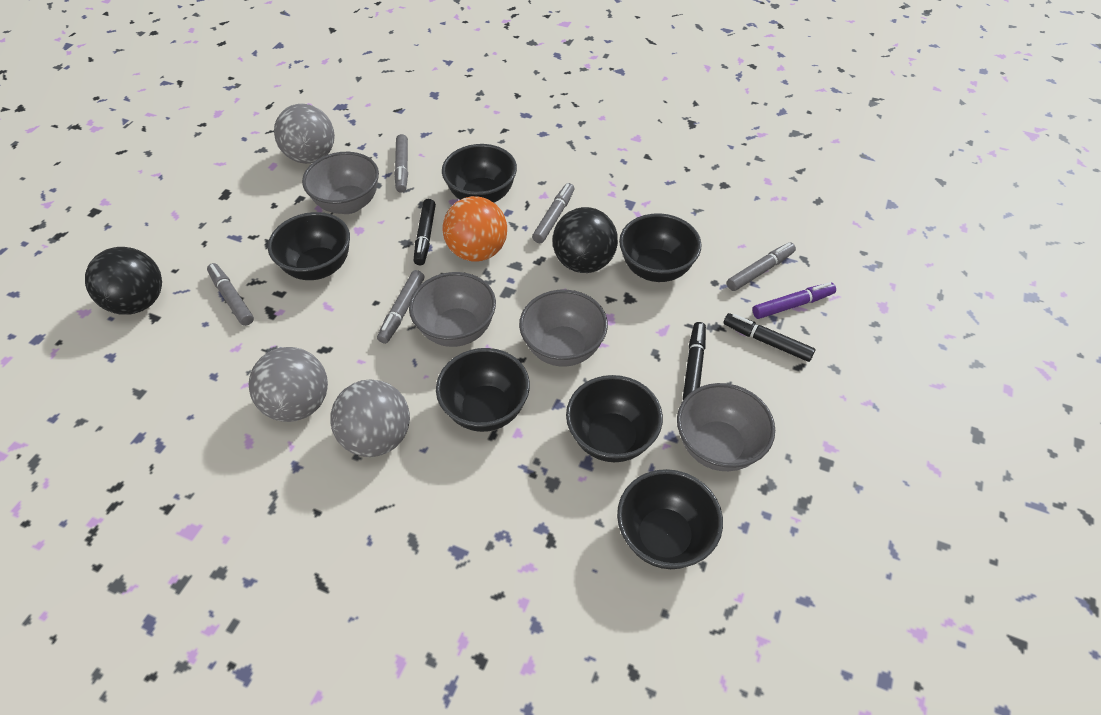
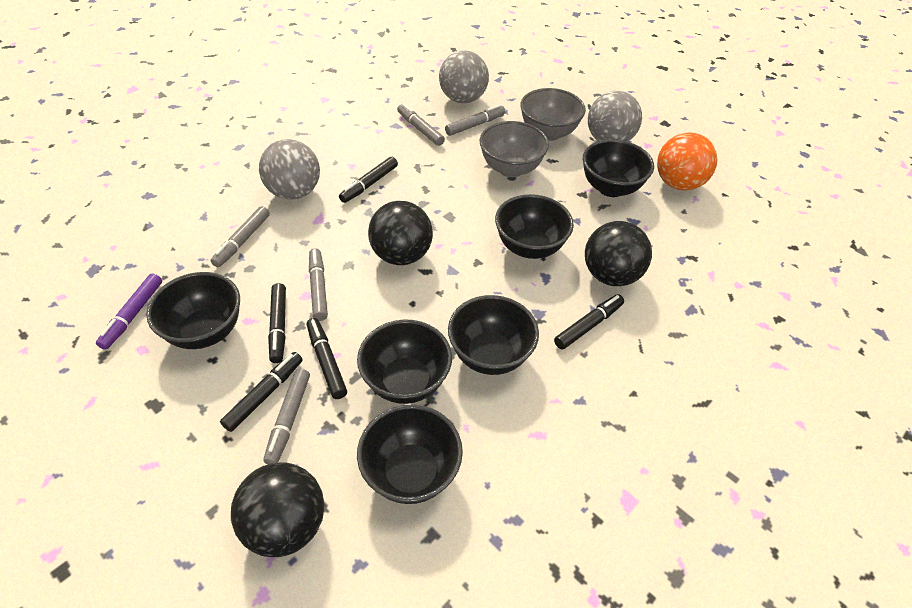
black ball: 2 -> 3
black marker: 3 -> 5
grey bowl: 4 -> 2

